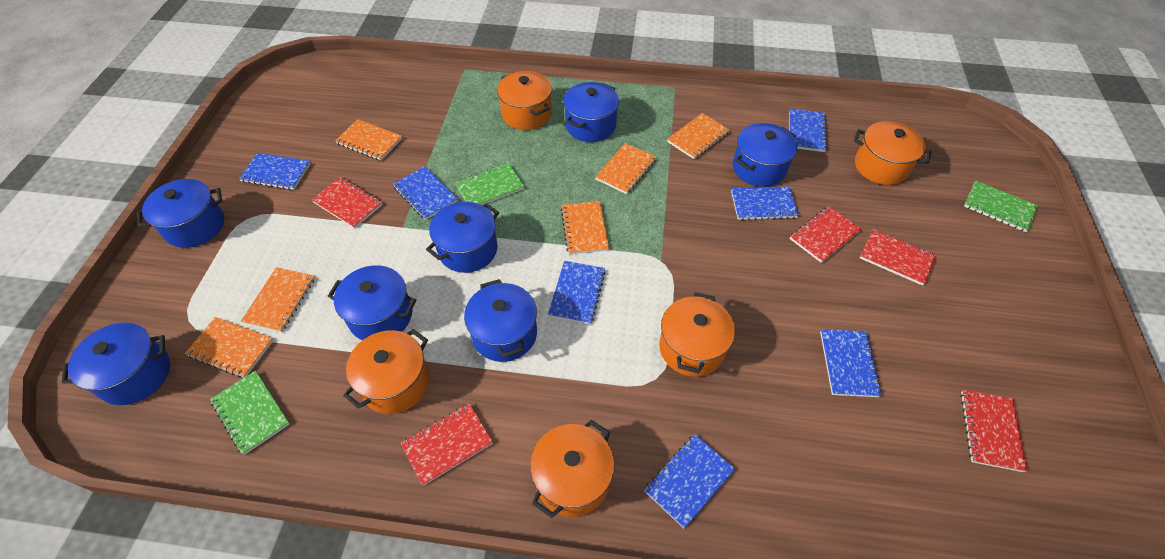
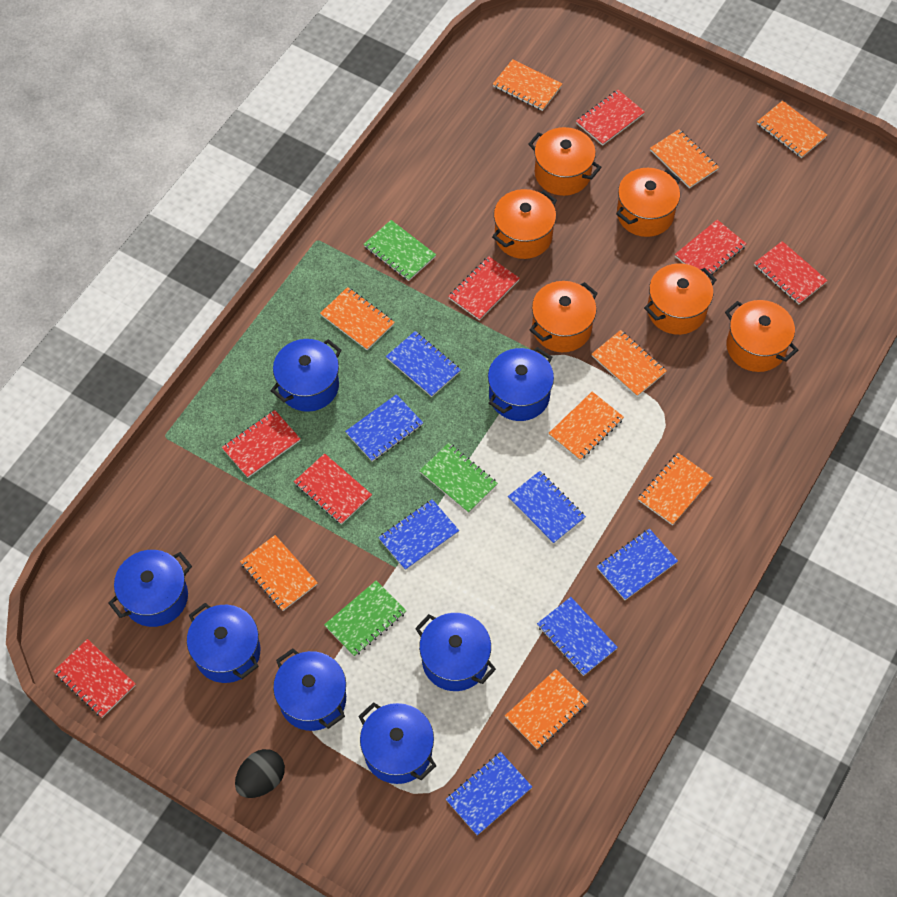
black egg: 0 -> 1
orange notebook: 6 -> 9
orange pot: 5 -> 6
red notebook: 5 -> 7

